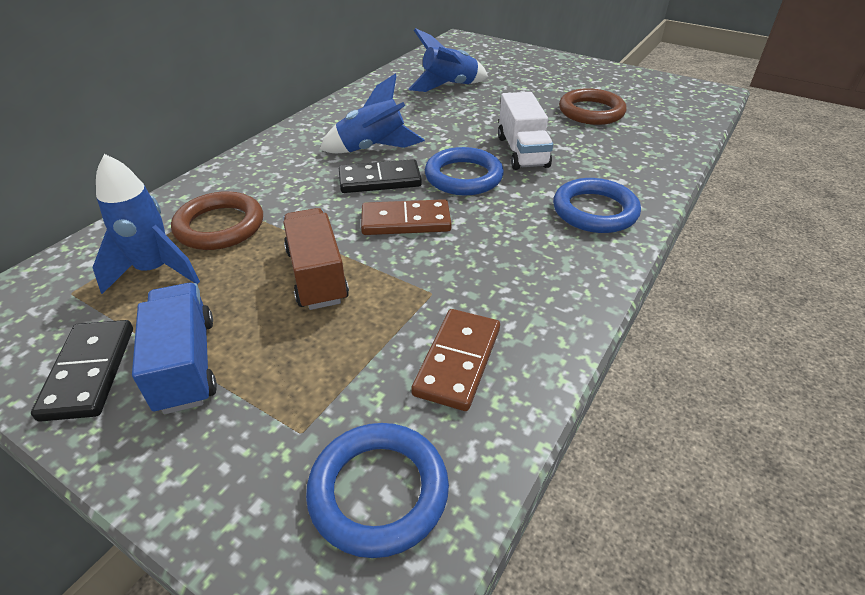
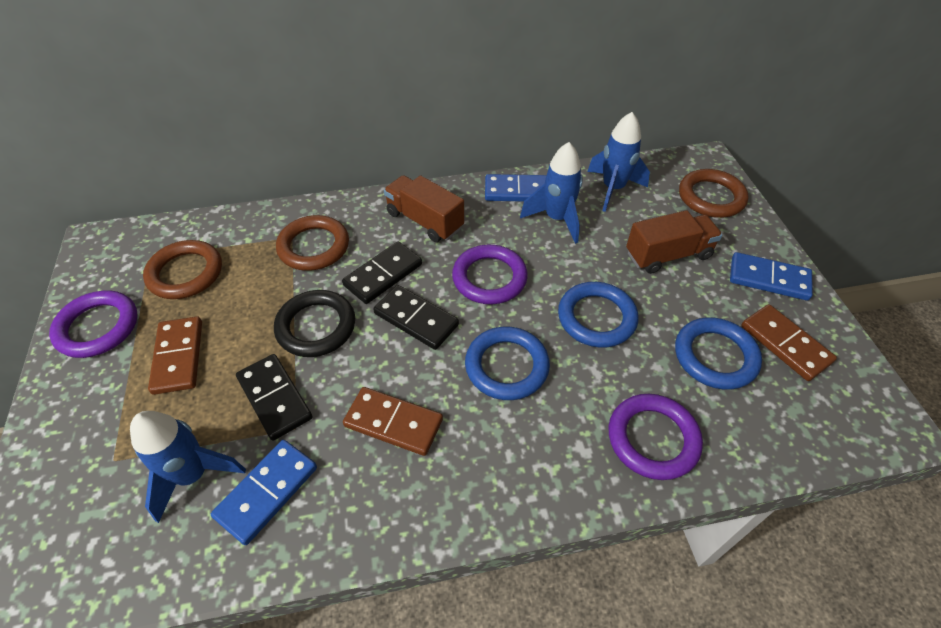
black domino: 2 -> 3
black ring: 0 -> 1
blue domino: 0 -> 3
blue truck: 1 -> 0
brown domino: 2 -> 3
brown ring: 2 -> 3
brown truck: 1 -> 2
purple ring: 0 -> 3
white truck: 1 -> 0

